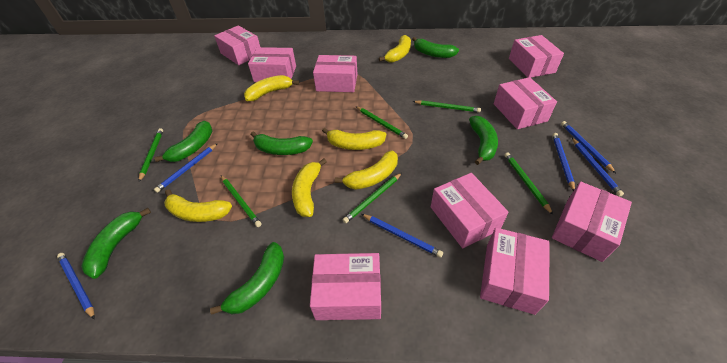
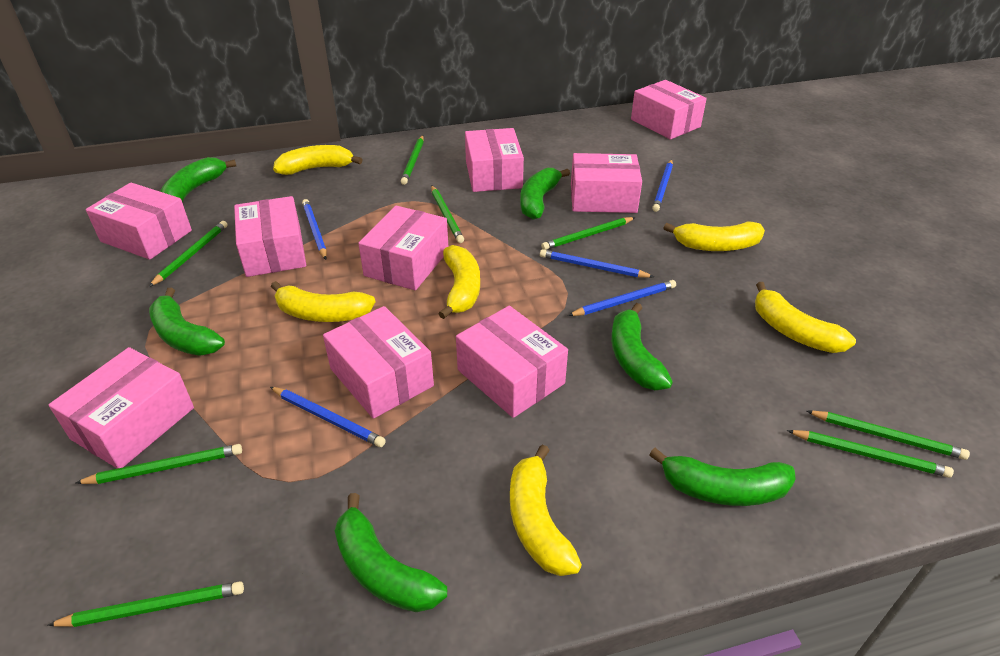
blue pencil: 6 -> 5
green pencil: 6 -> 8

